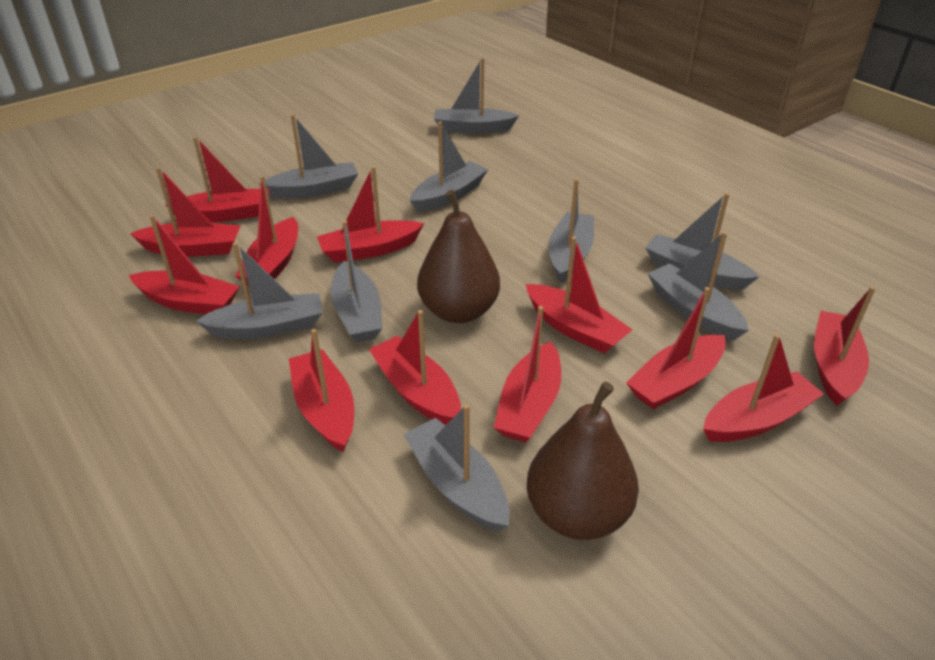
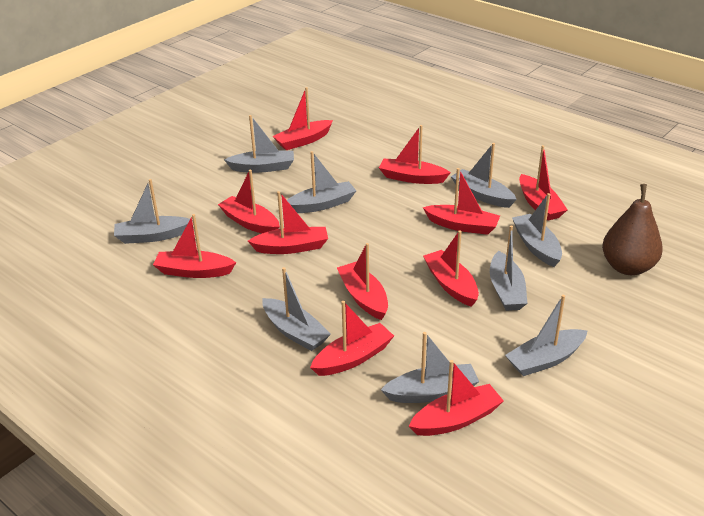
brown pear: 2 -> 1
red boat: 12 -> 11

